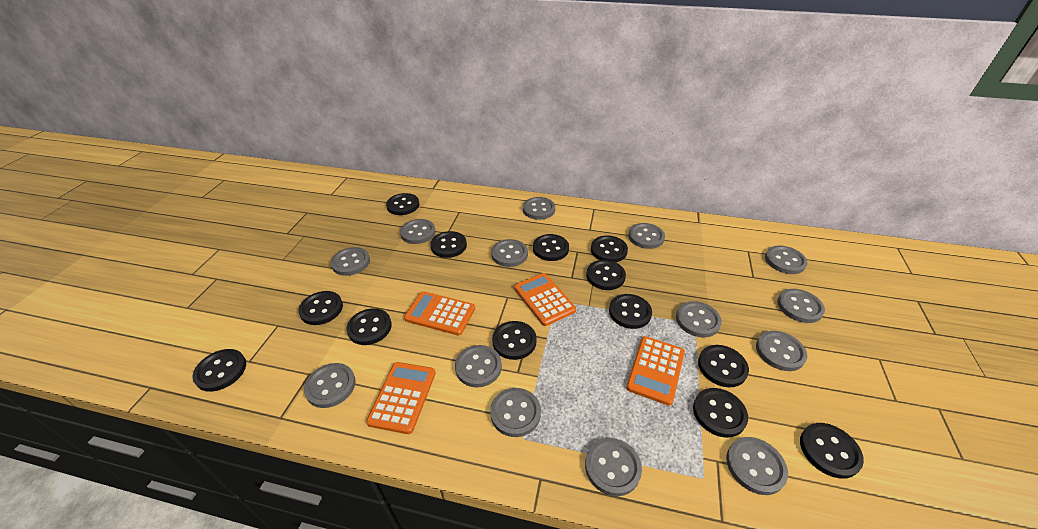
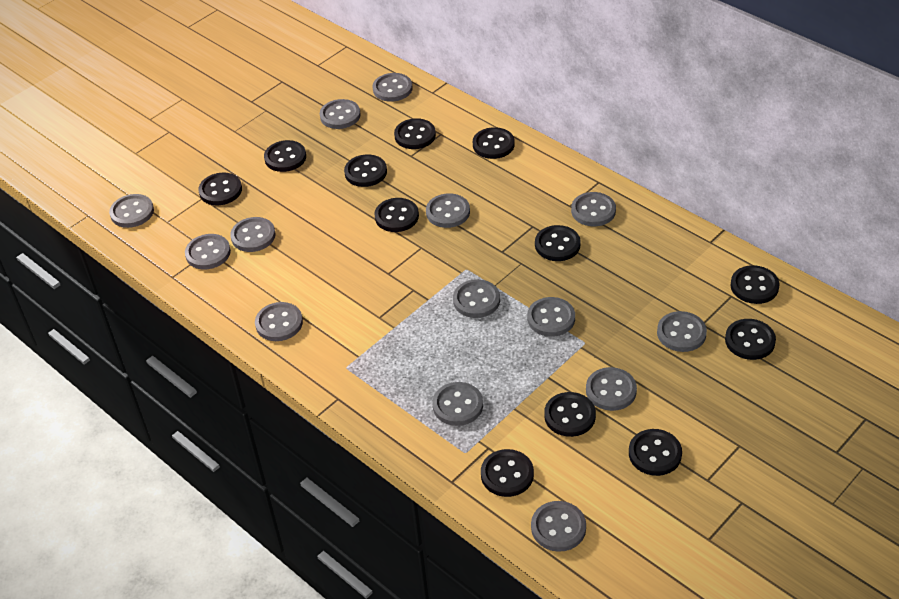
black button: 13 -> 12
orange calculator: 4 -> 0

